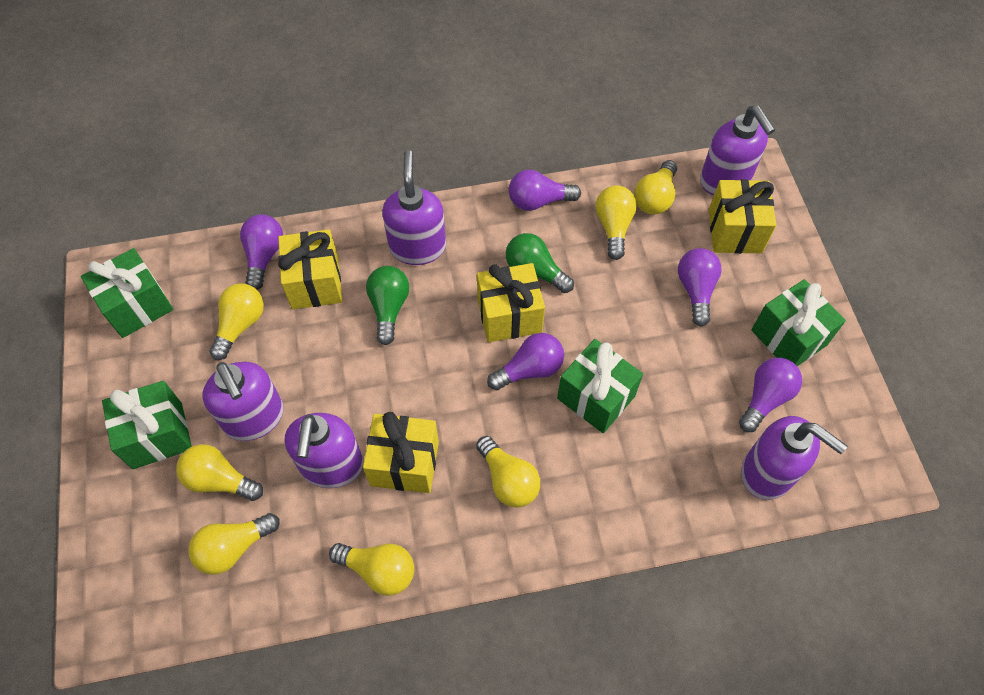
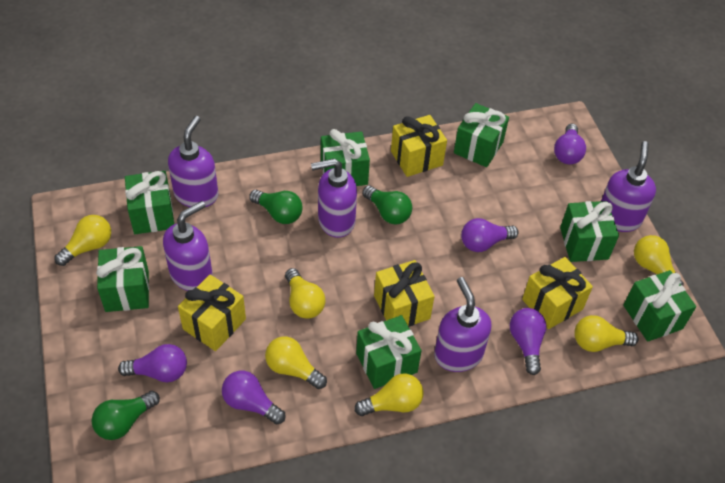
green gift: 4 -> 7
green light bulb: 2 -> 3
yellow light bulb: 7 -> 6

